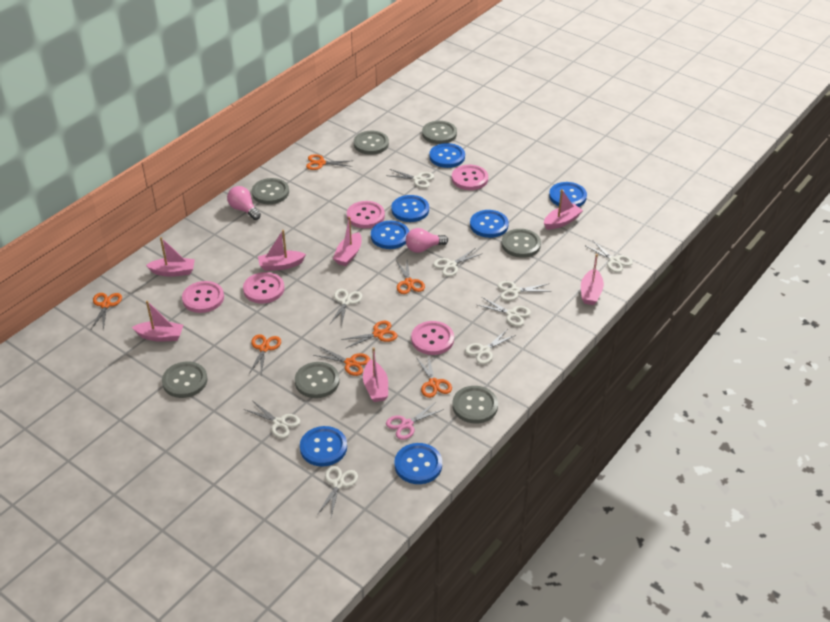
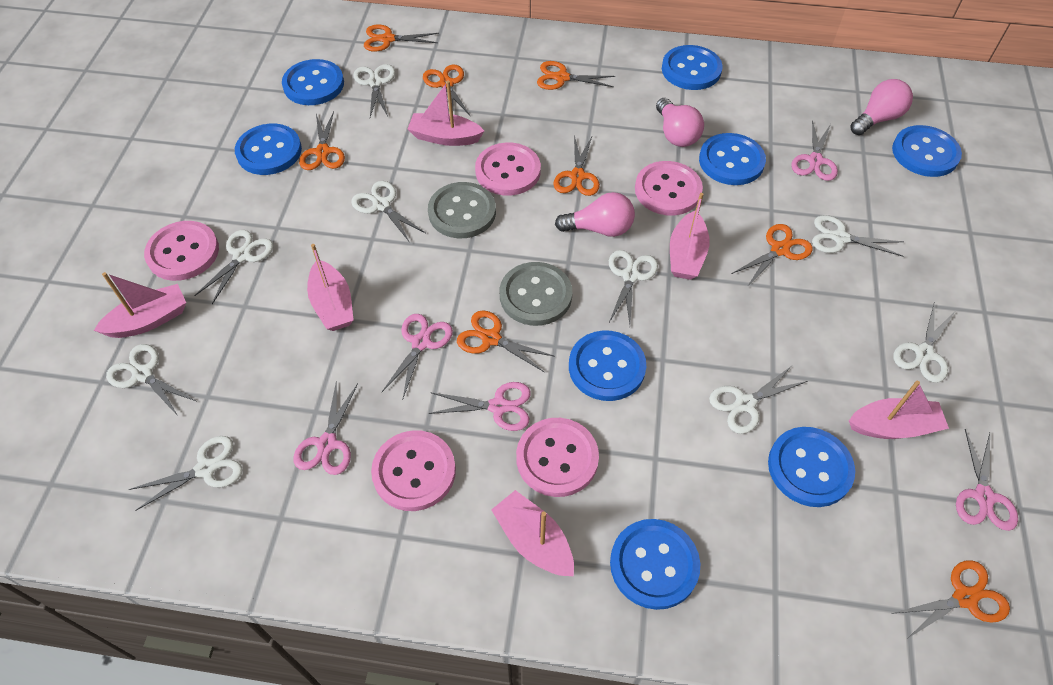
blue button: 7 -> 8
grey button: 7 -> 2
orange scissors: 7 -> 8
pink boat: 7 -> 6
pink light bulb: 2 -> 3
pink scissors: 1 -> 5

